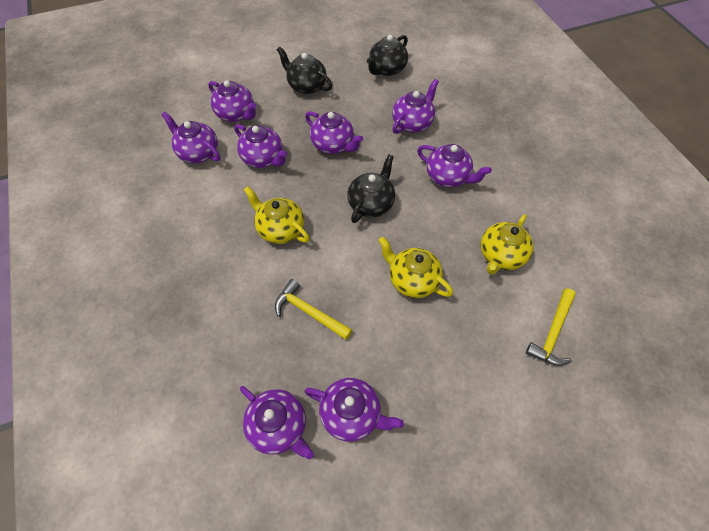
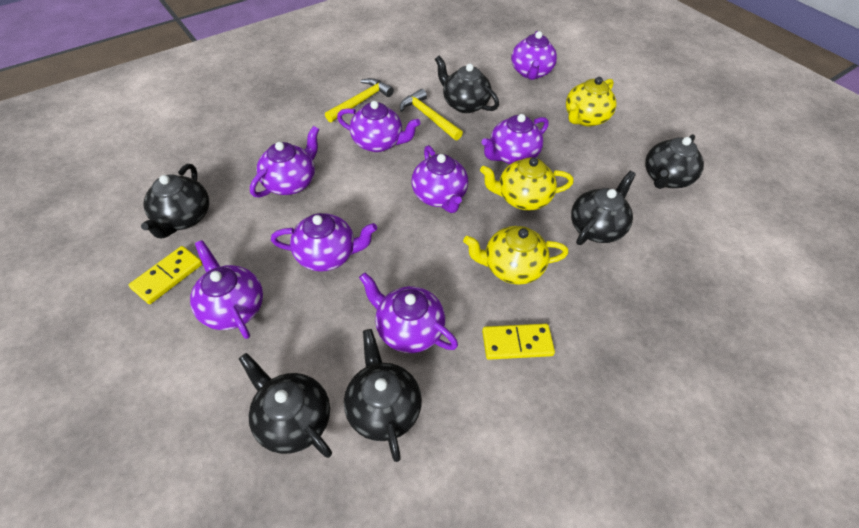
black teapot: 3 -> 6
yellow domino: 0 -> 2

